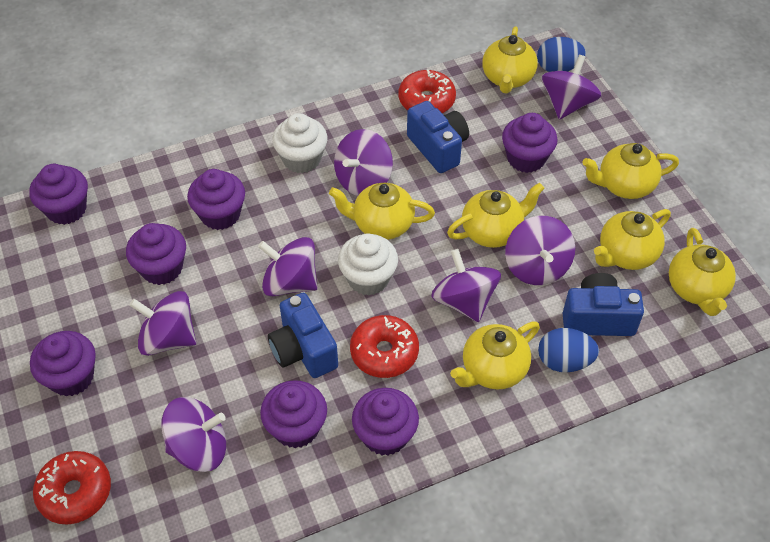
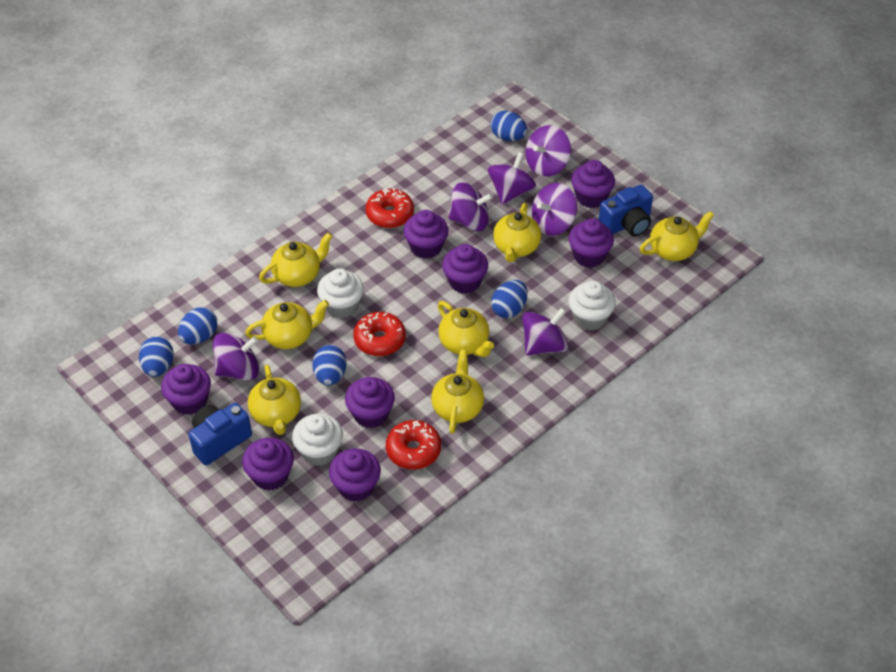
blue camera: 3 -> 2
blue egg: 2 -> 5
purple cupcake: 7 -> 8
purple spinning top: 7 -> 6
white cupcake: 2 -> 3

